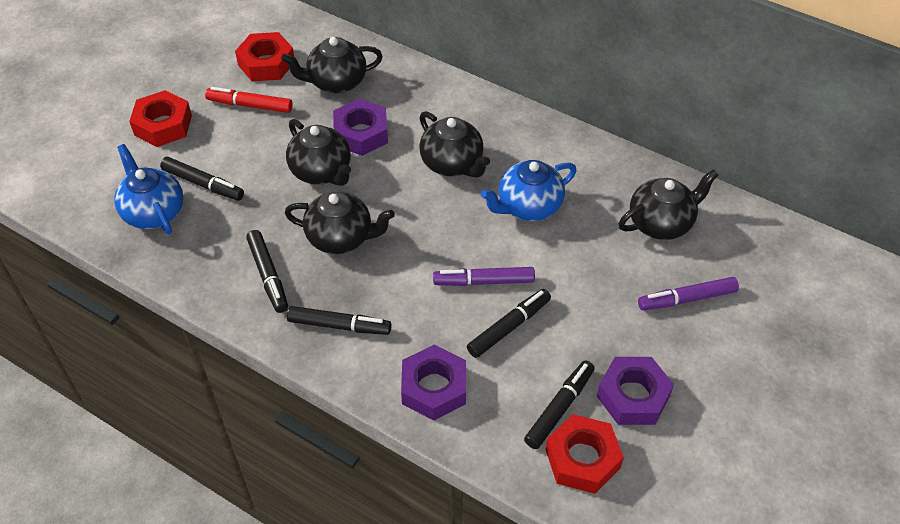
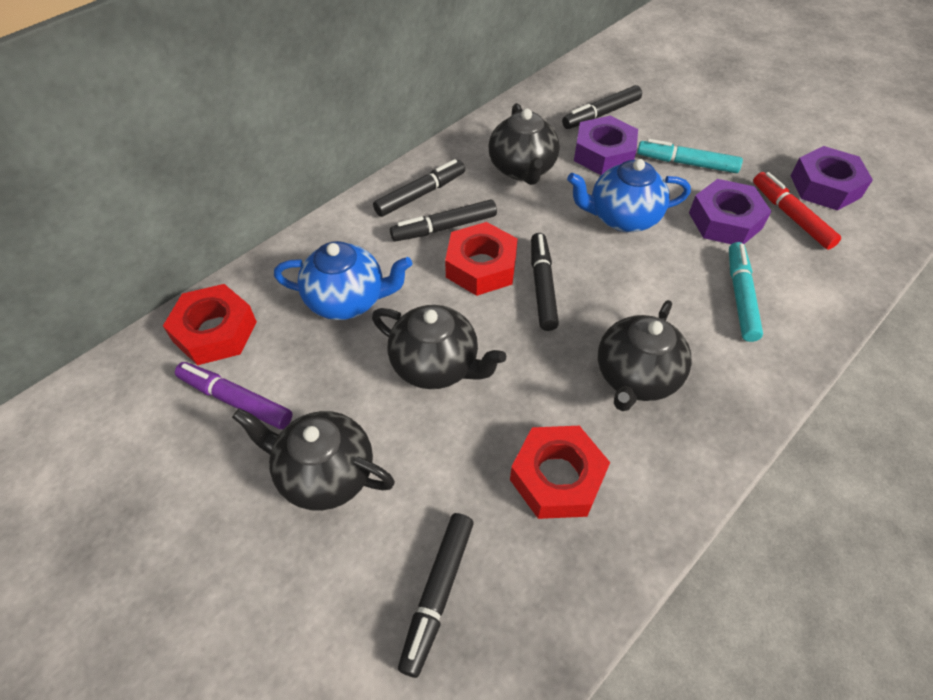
black teapot: 5 -> 4
purple marker: 2 -> 1
turquoise marker: 0 -> 2

